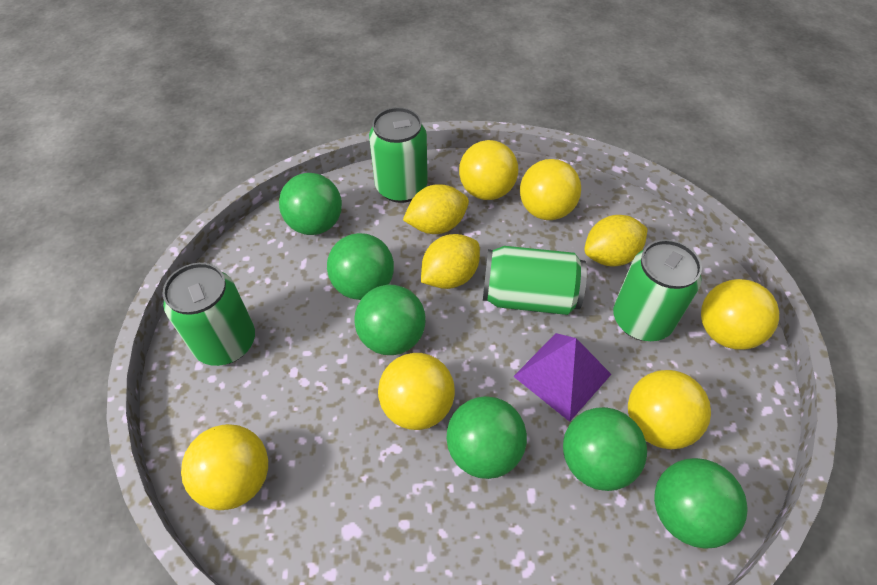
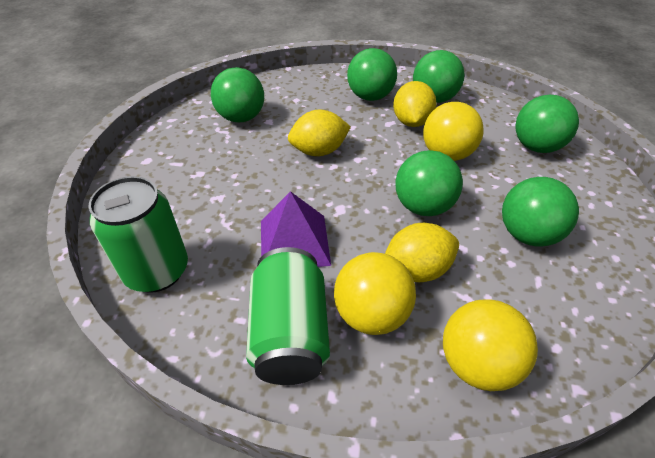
green can: 4 -> 2
yellow ball: 6 -> 3

